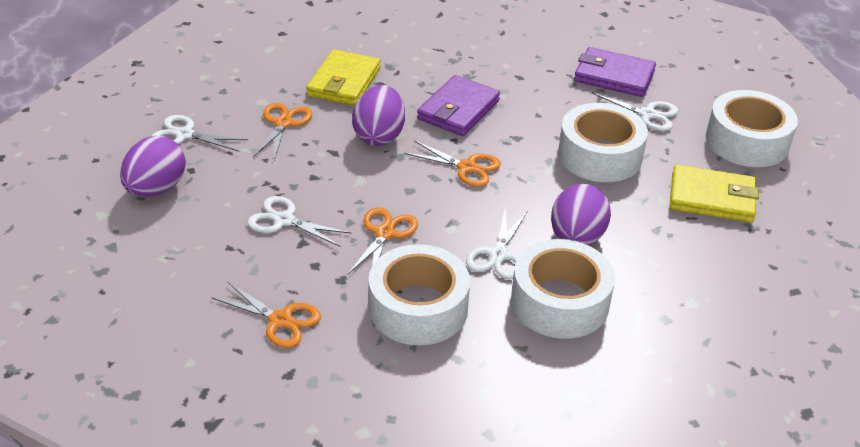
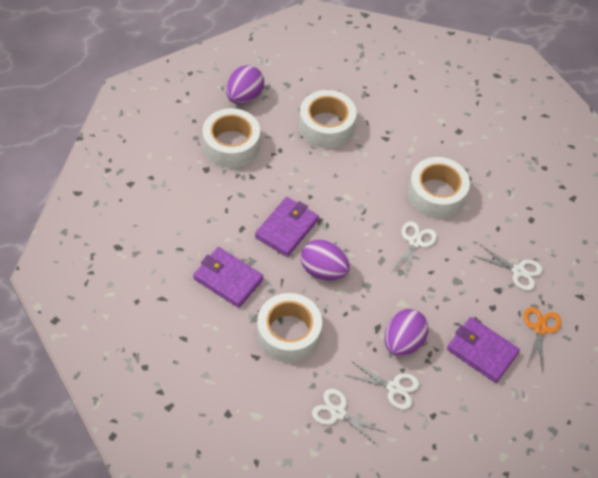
orange scissors: 4 -> 1
purple wallet: 2 -> 3
yellow wallet: 2 -> 0

